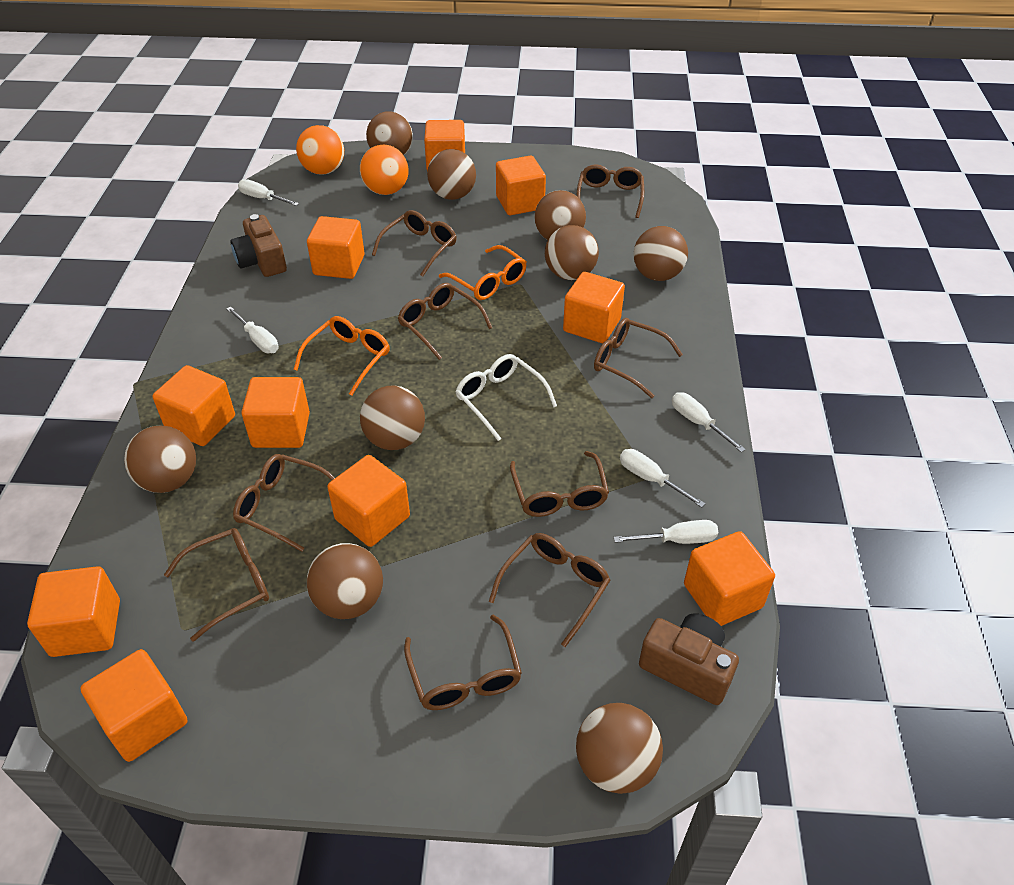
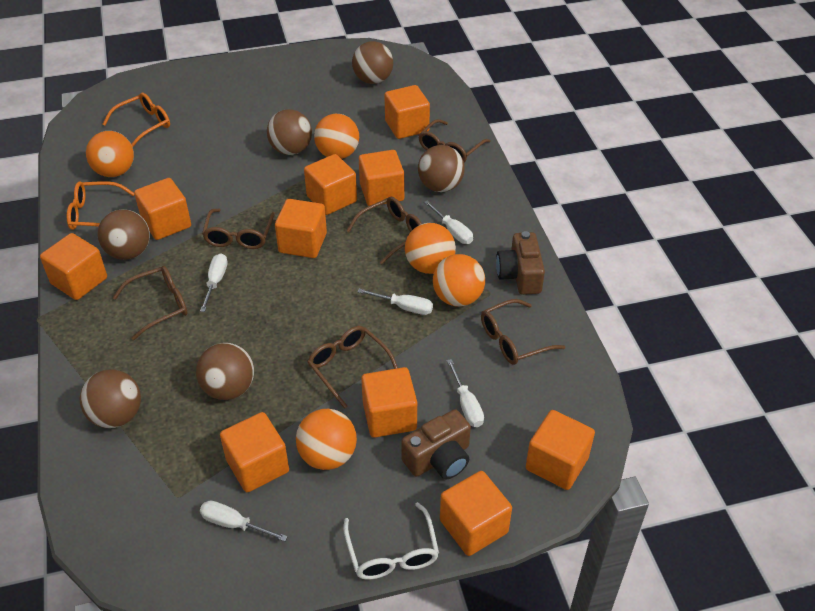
brown ball: 9 -> 6
brown glasses: 9 -> 6
orange ball: 2 -> 5

